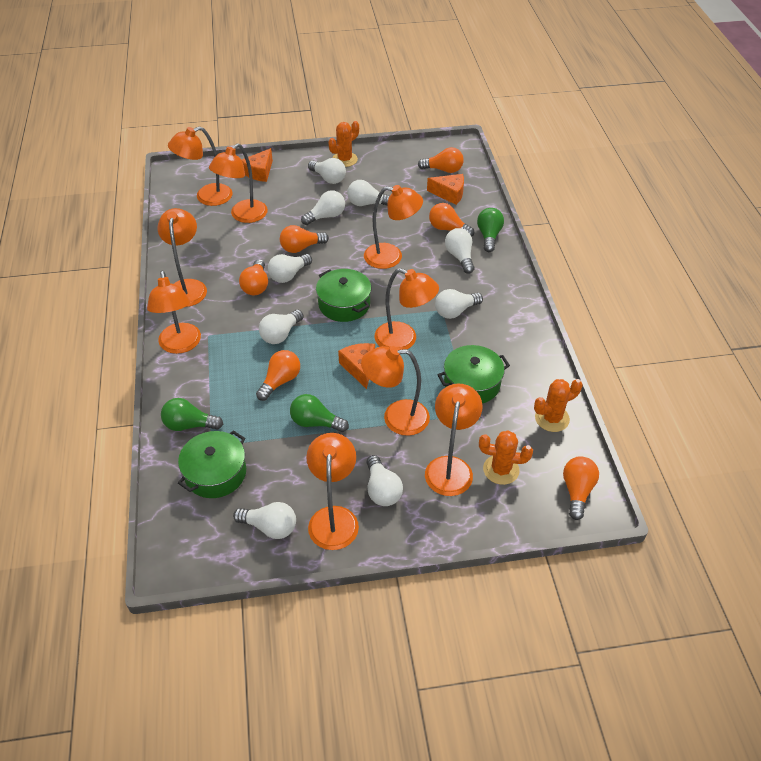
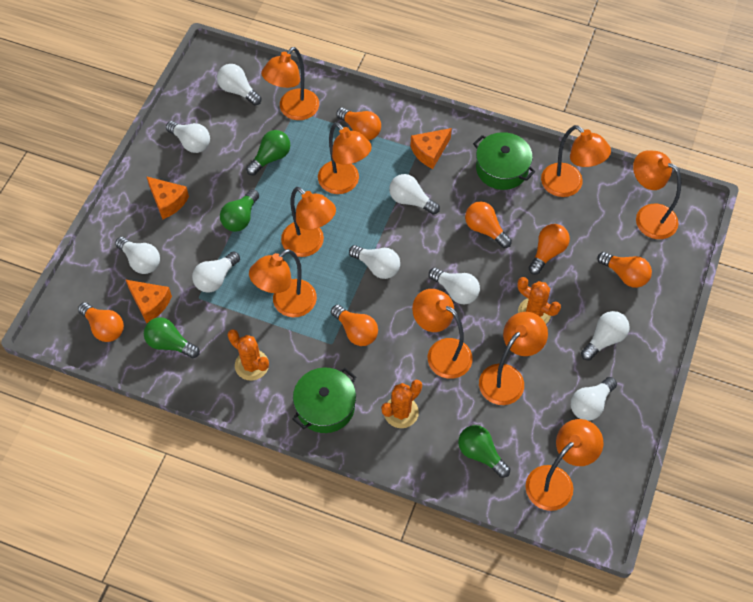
green light bulb: 3 -> 4
green pot: 3 -> 2

